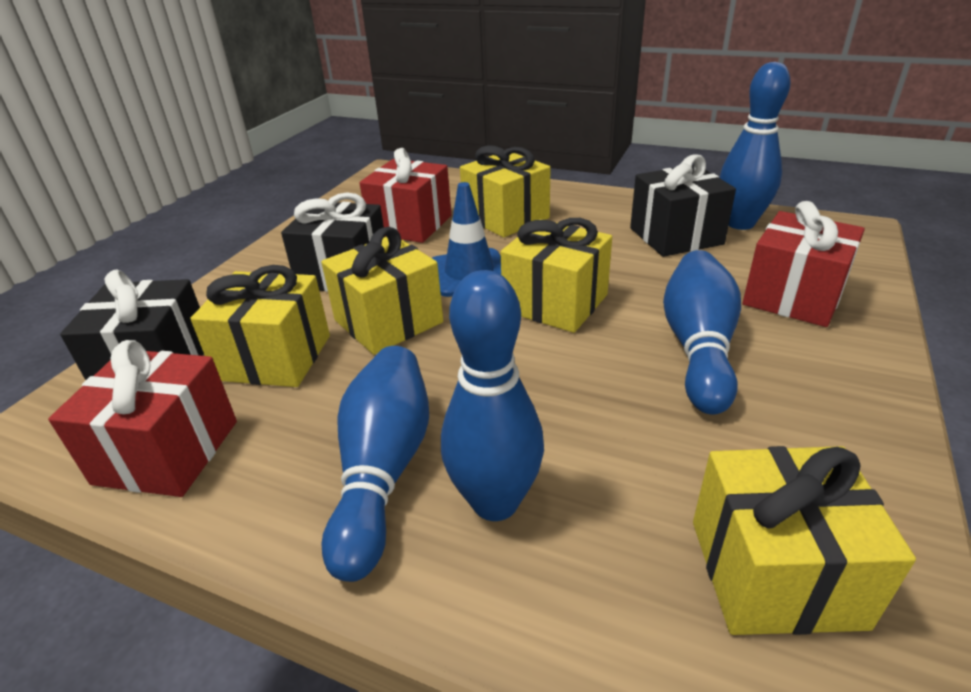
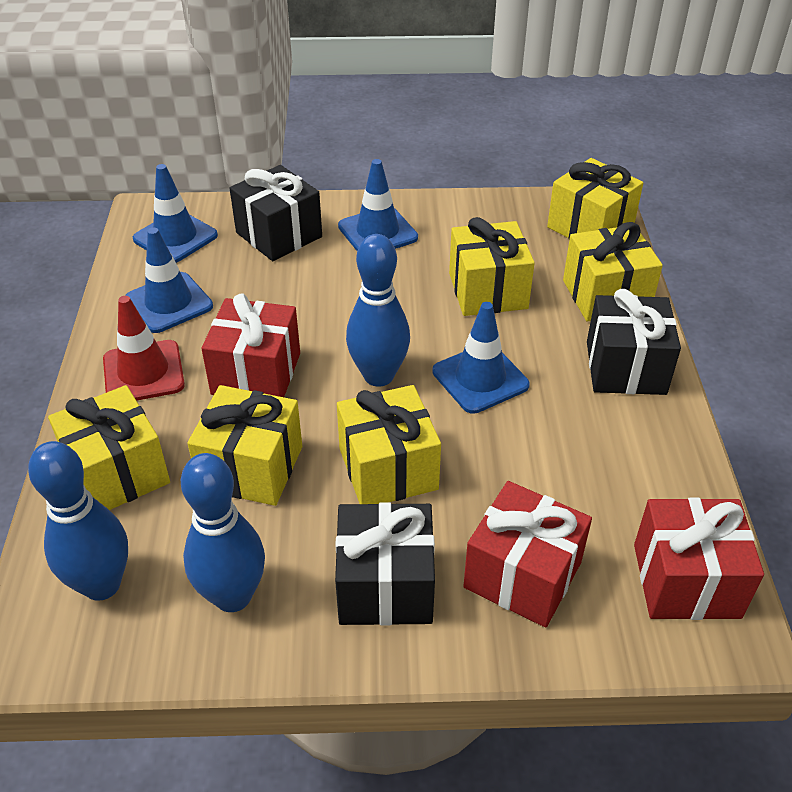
blue bowling pin: 4 -> 3
blue traffic cone: 1 -> 4
red traffic cone: 0 -> 1
yellow gift: 5 -> 6

